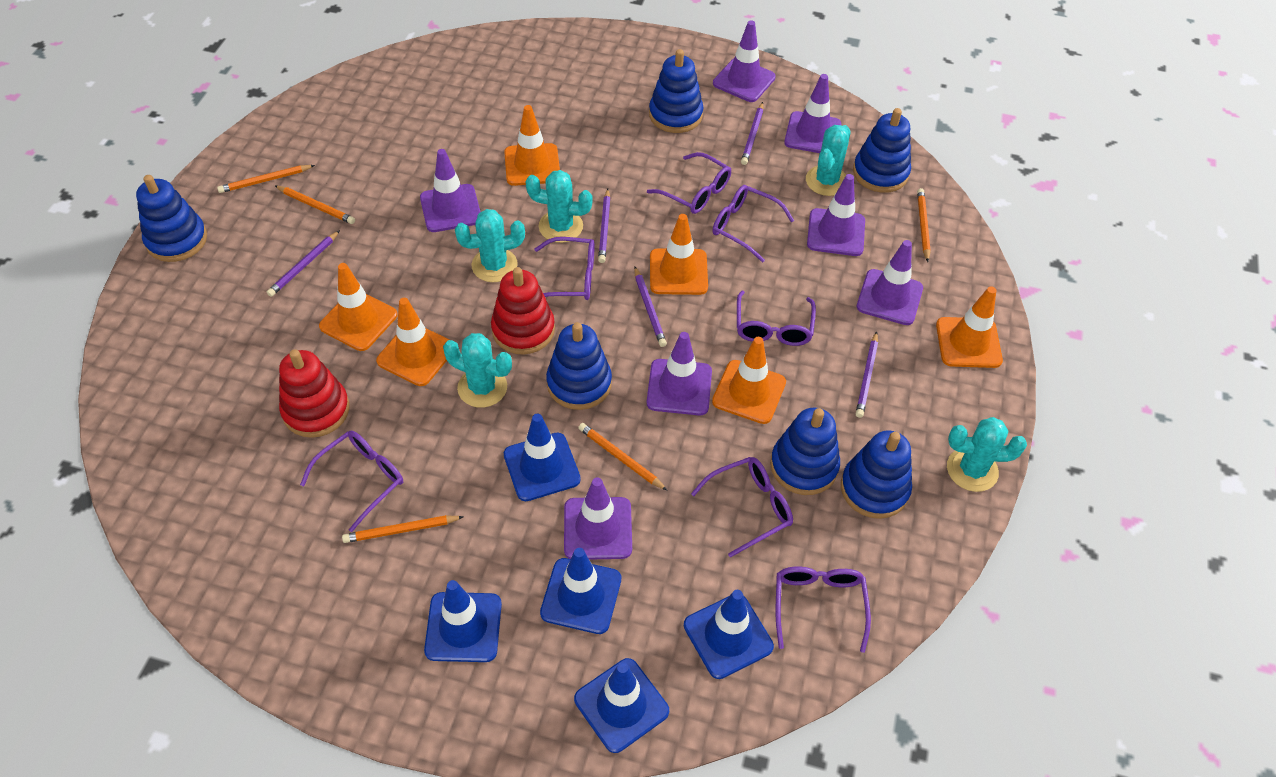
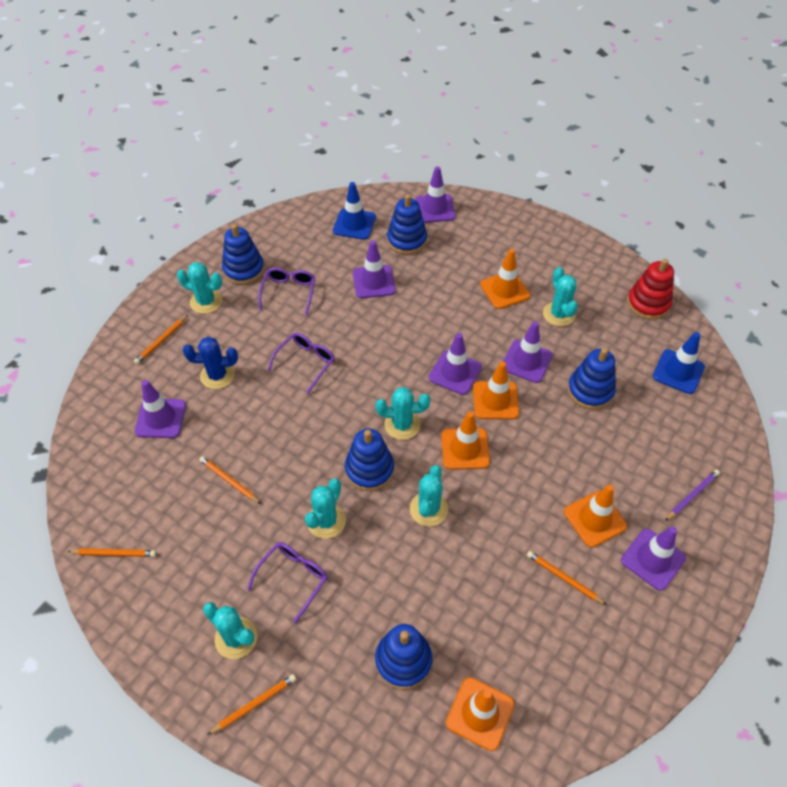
blue cactus: 0 -> 1
blue stacking toy: 6 -> 5
blue traffic cone: 5 -> 2
orange traffic cone: 6 -> 5
purple glasses: 7 -> 3
purple pencil: 5 -> 1
purple traffic cone: 7 -> 6
red stacking toy: 2 -> 1
turquoise cactus: 5 -> 6

